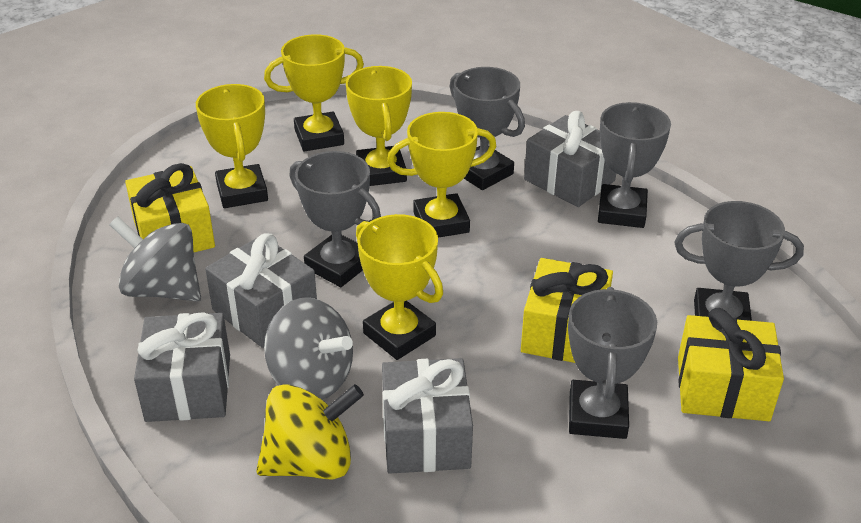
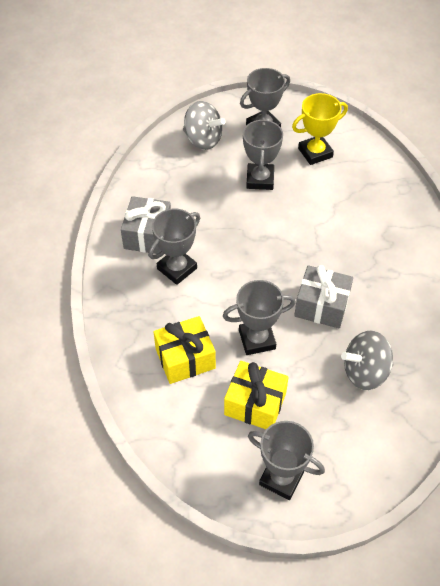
grey gift: 4 -> 2
yellow gift: 3 -> 2
yellow spinning top: 1 -> 0
yellow trophy: 5 -> 1

